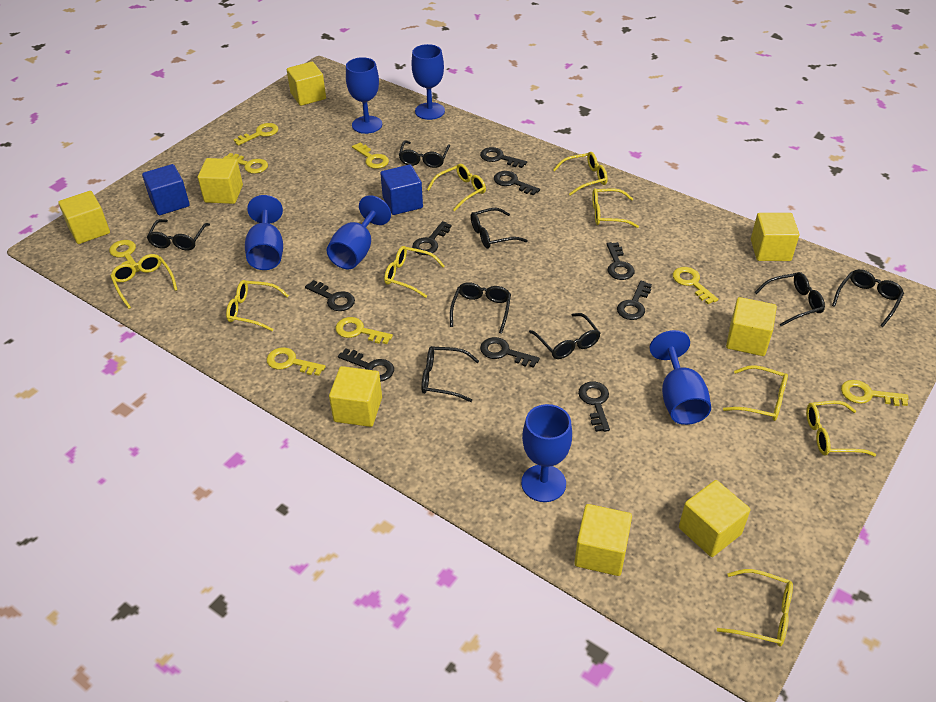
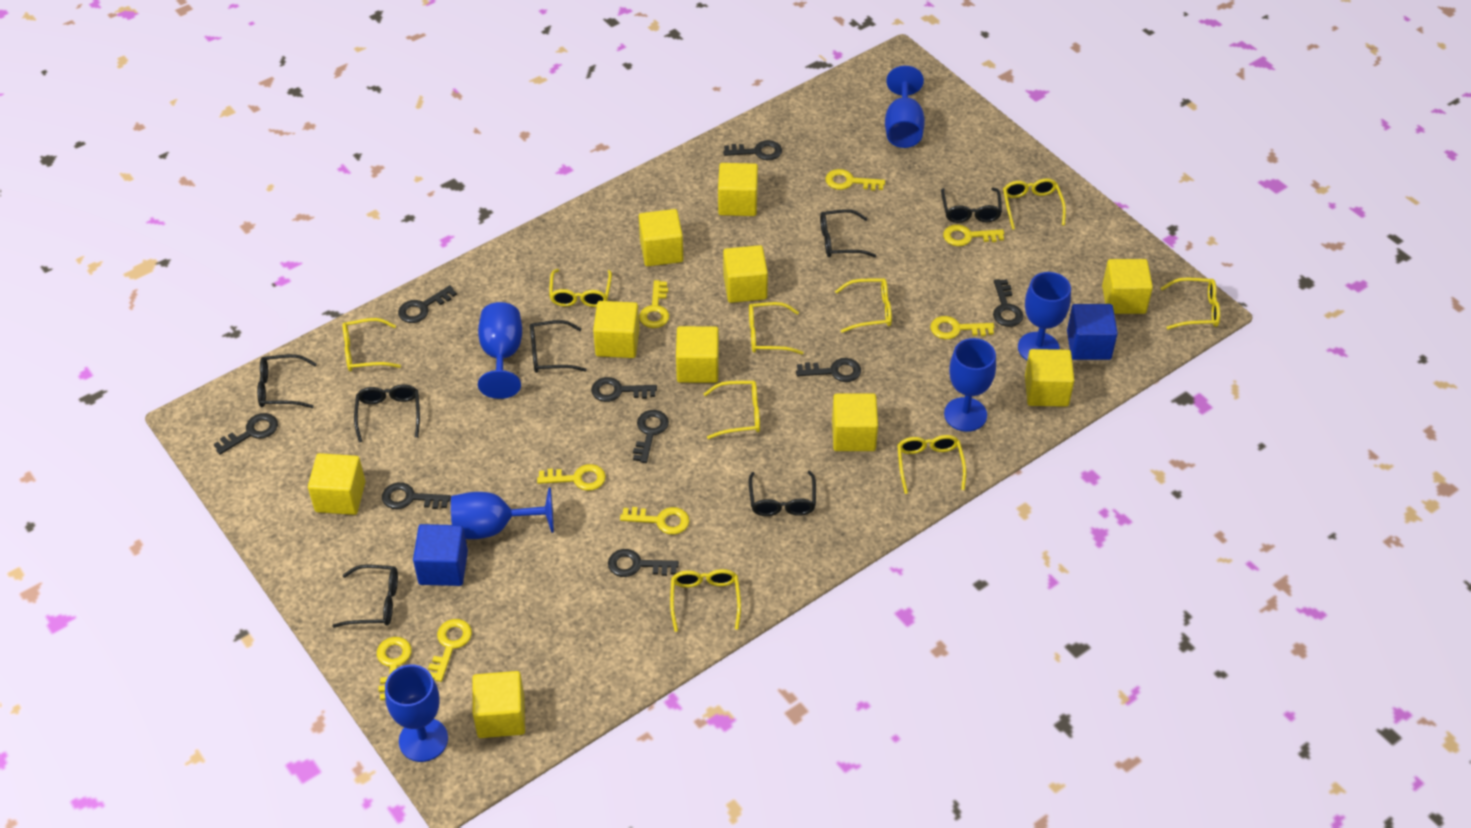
black glasses: 8 -> 7
yellow cube: 8 -> 10

